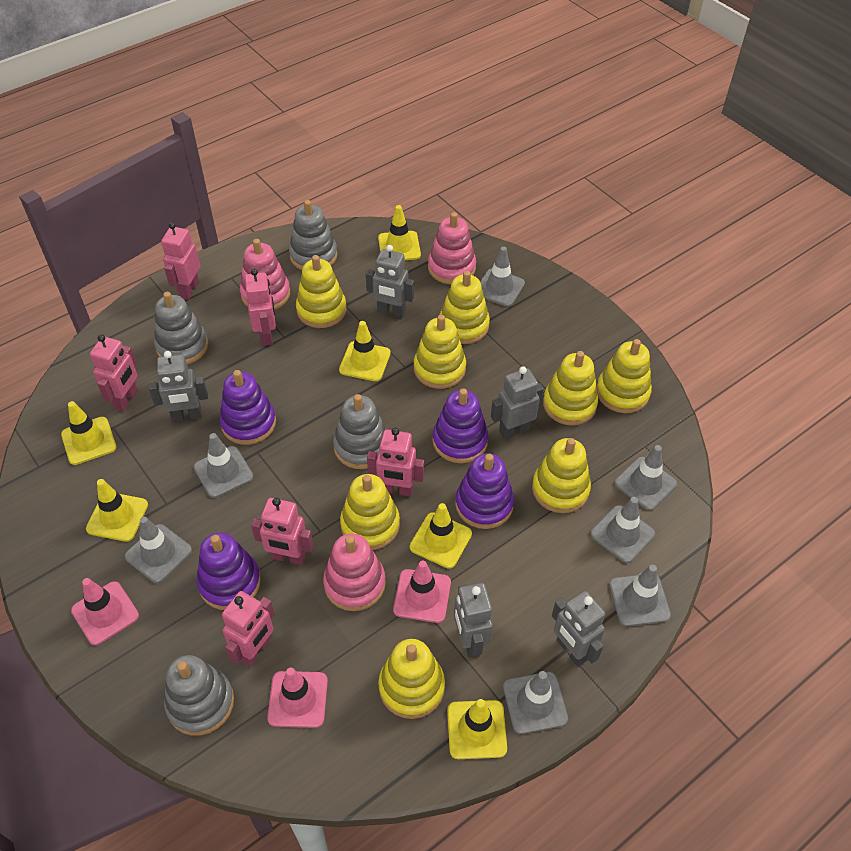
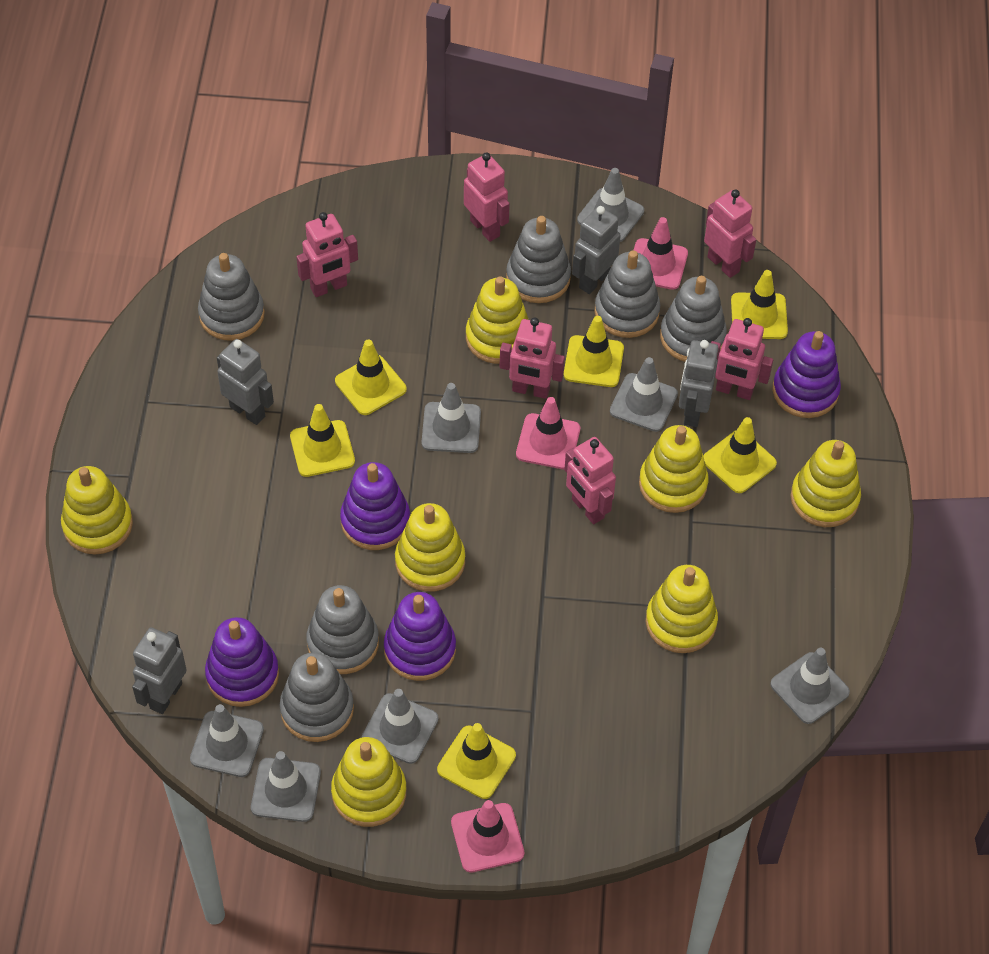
grey robot: 5 -> 4
grey stacking toy: 4 -> 6
pink stacking toy: 3 -> 0
yellow stacking toy: 8 -> 7

